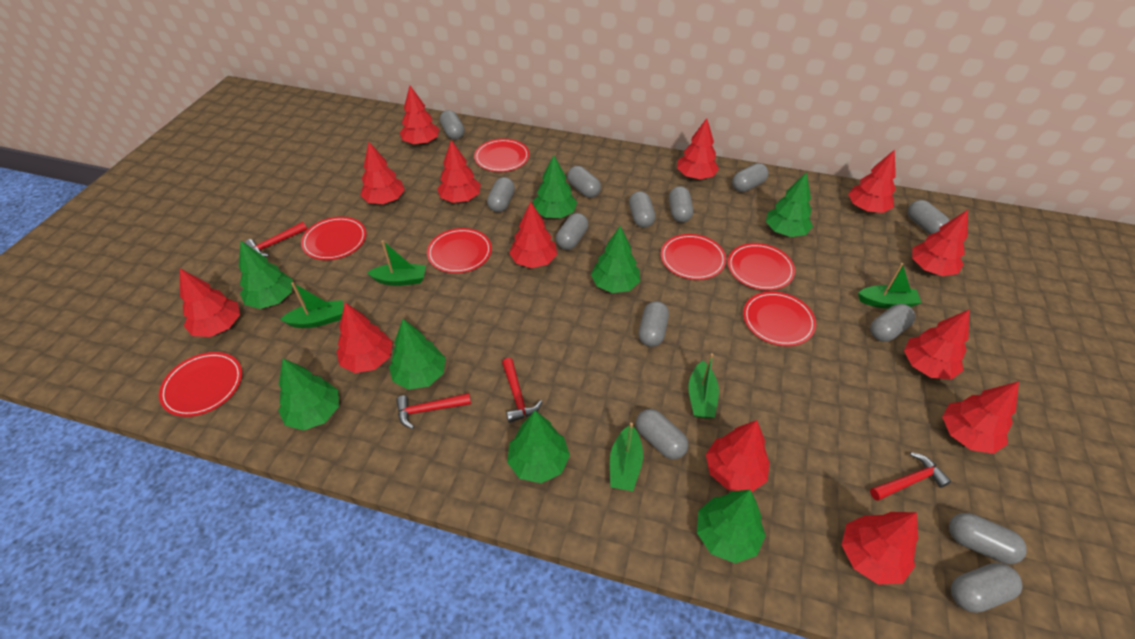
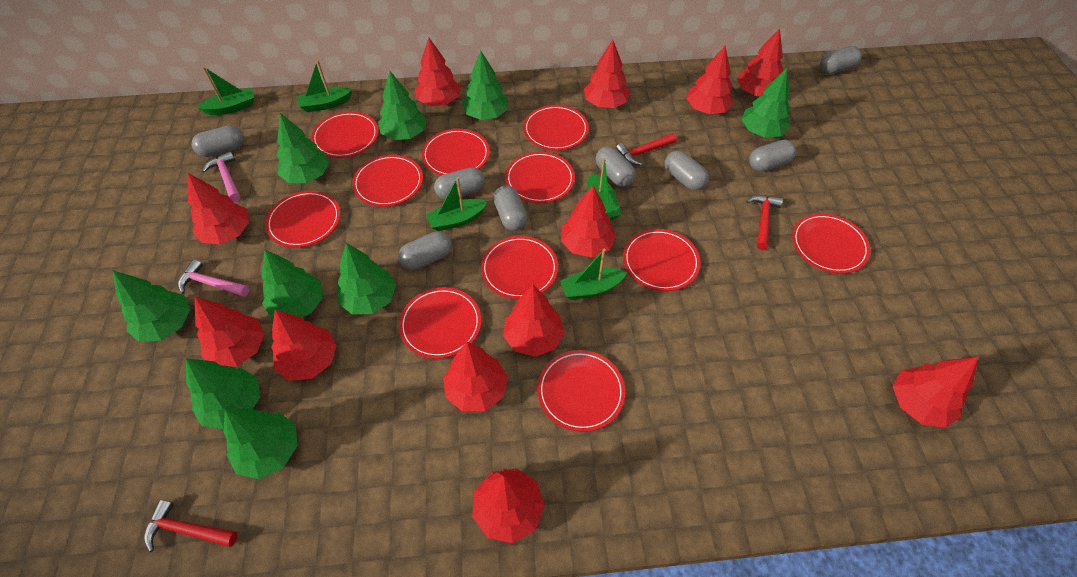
green tree: 8 -> 9
grey capsule: 13 -> 8
pink hammer: 0 -> 2
red hammer: 4 -> 3
red plate: 7 -> 11
red tree: 13 -> 12

